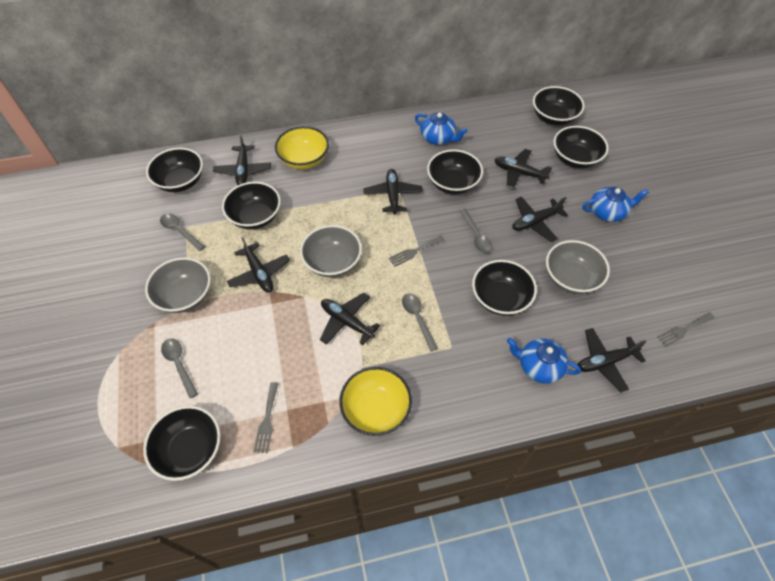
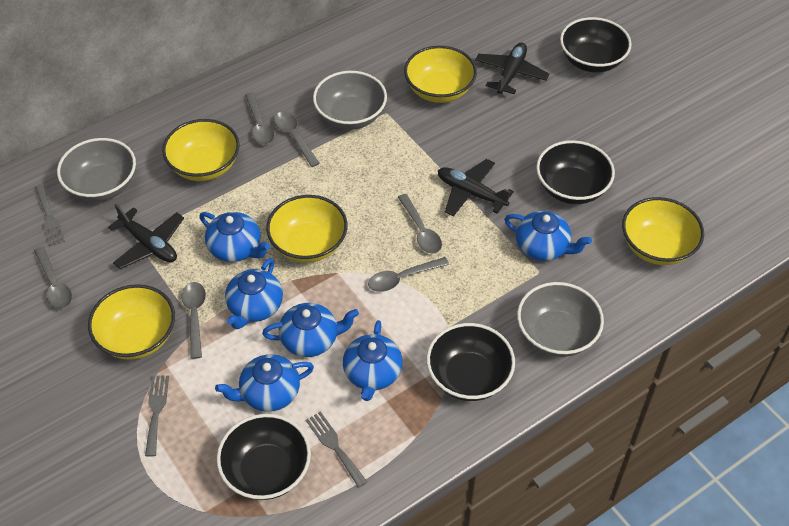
black bowl: 7 -> 4
black plane: 7 -> 3
blue teapot: 3 -> 6
grey spoon: 4 -> 6
yellow bowl: 2 -> 5

